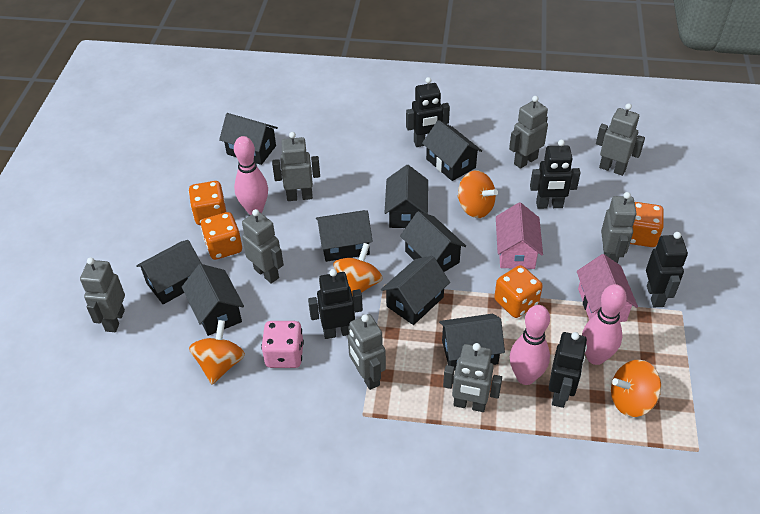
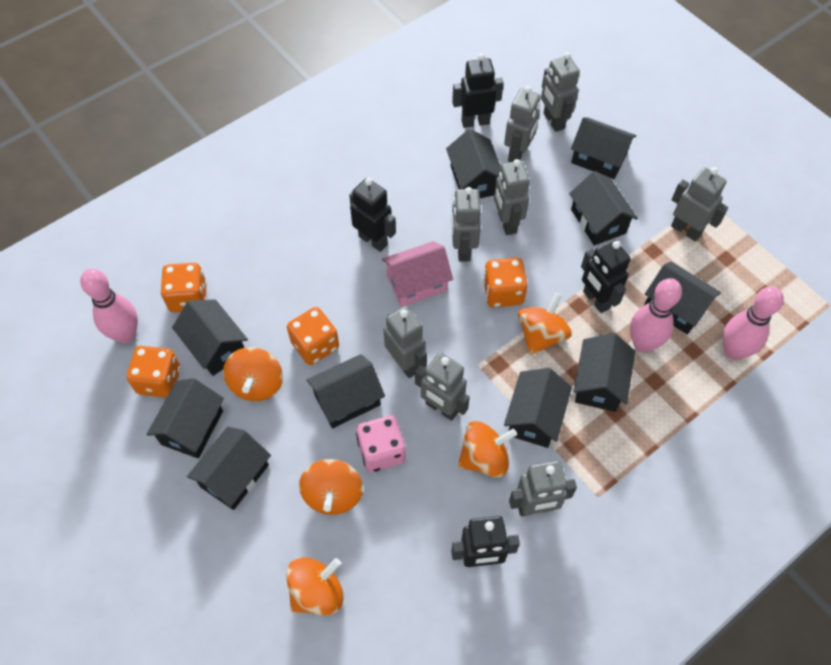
black house: 9 -> 10
black robot: 5 -> 4
orange spinning top: 4 -> 5
pink house: 2 -> 1

